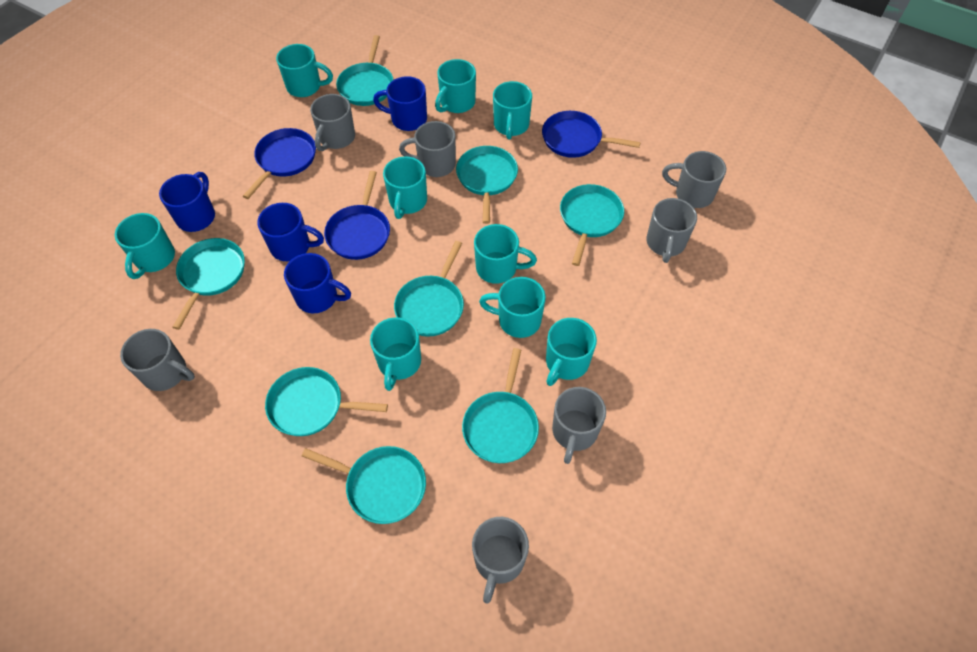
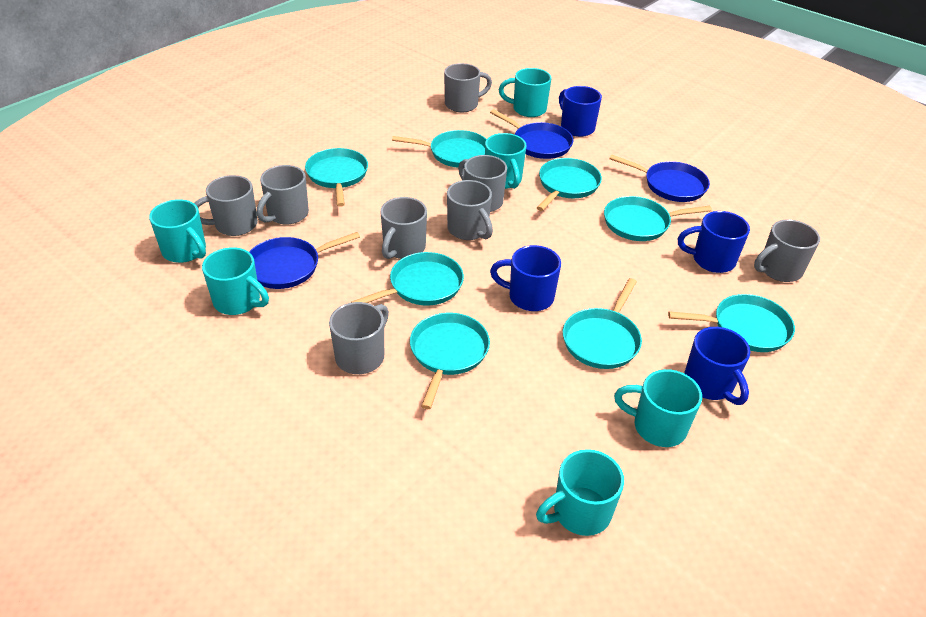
grey mug: 7 -> 8
turquoise mug: 9 -> 6

